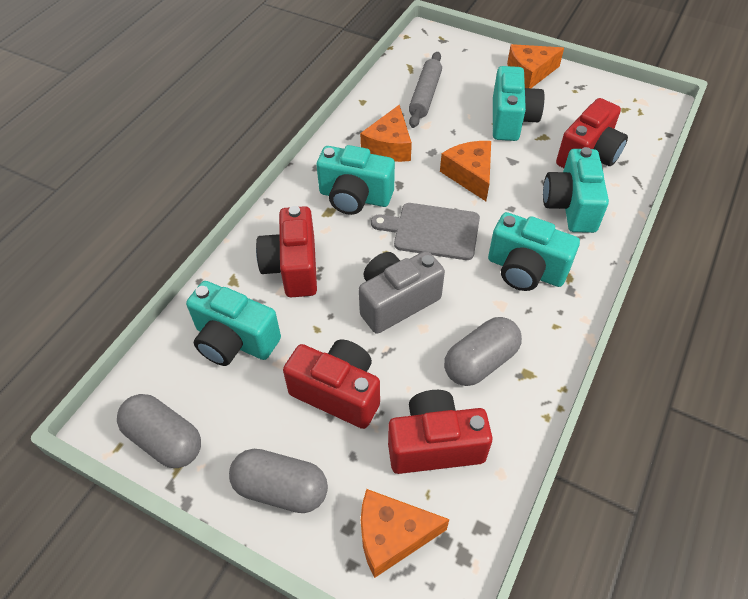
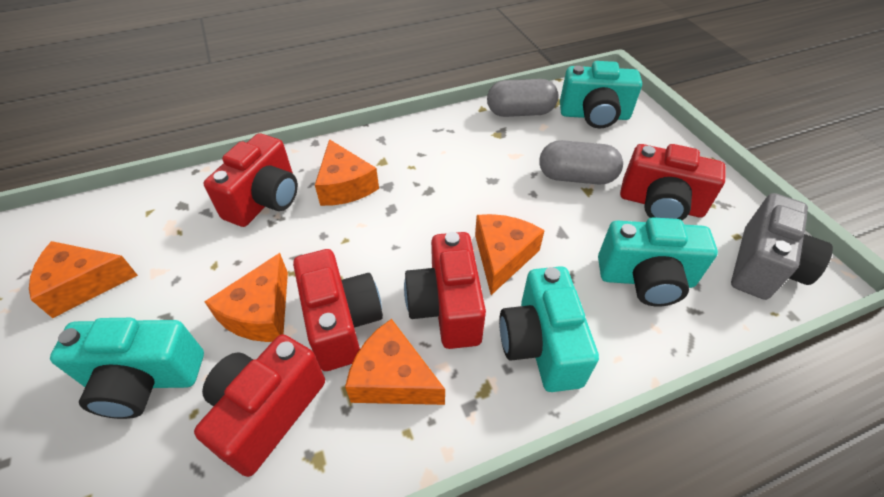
grey capsule: 3 -> 2
grey cutting board: 1 -> 0
grey rolling pin: 1 -> 0
orange cheese: 4 -> 5
red camera: 4 -> 5
turquoise camera: 5 -> 4

